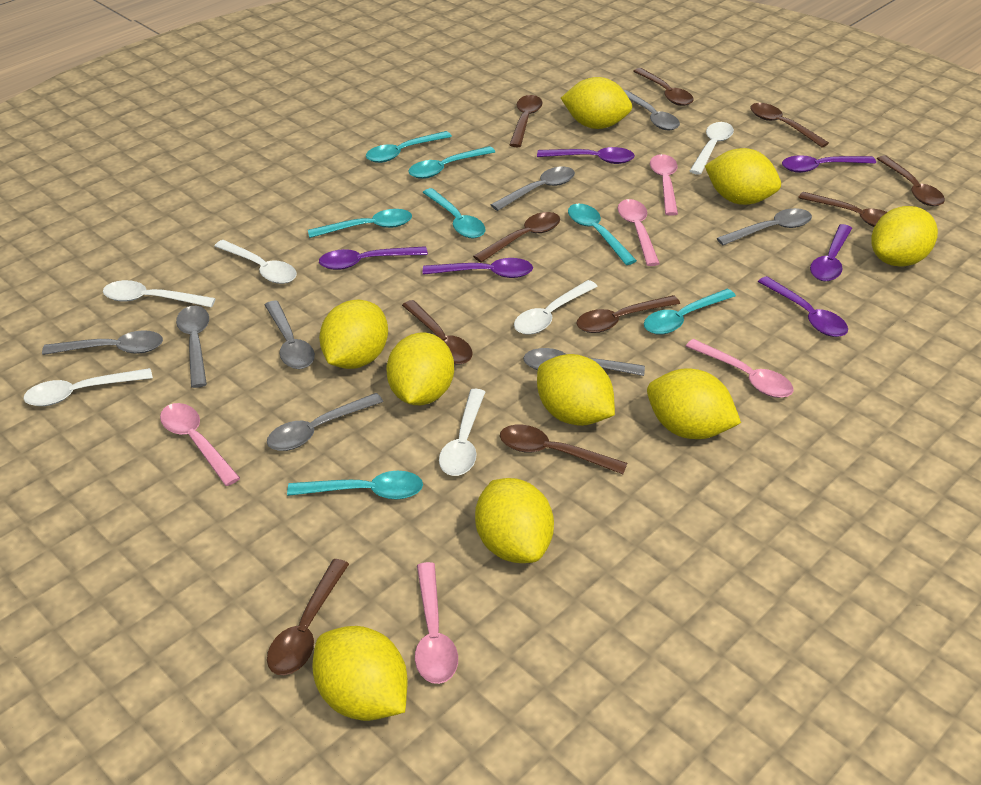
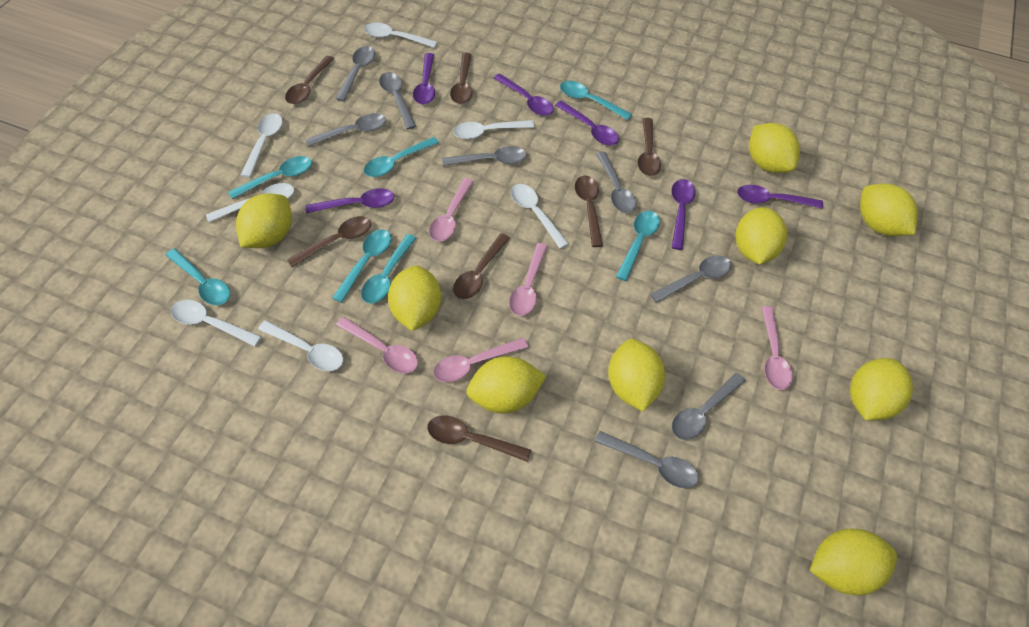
brown spoon: 10 -> 7
white spoon: 6 -> 7

